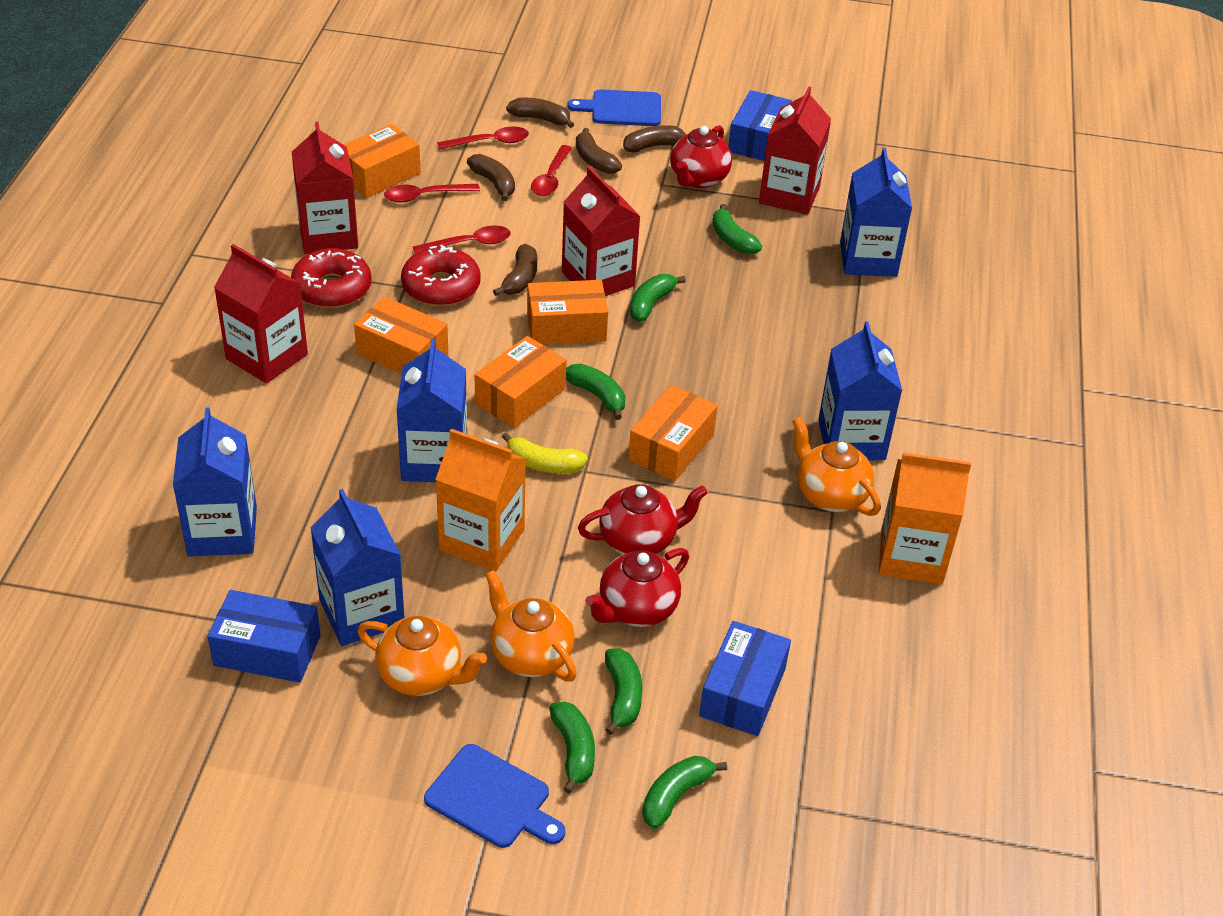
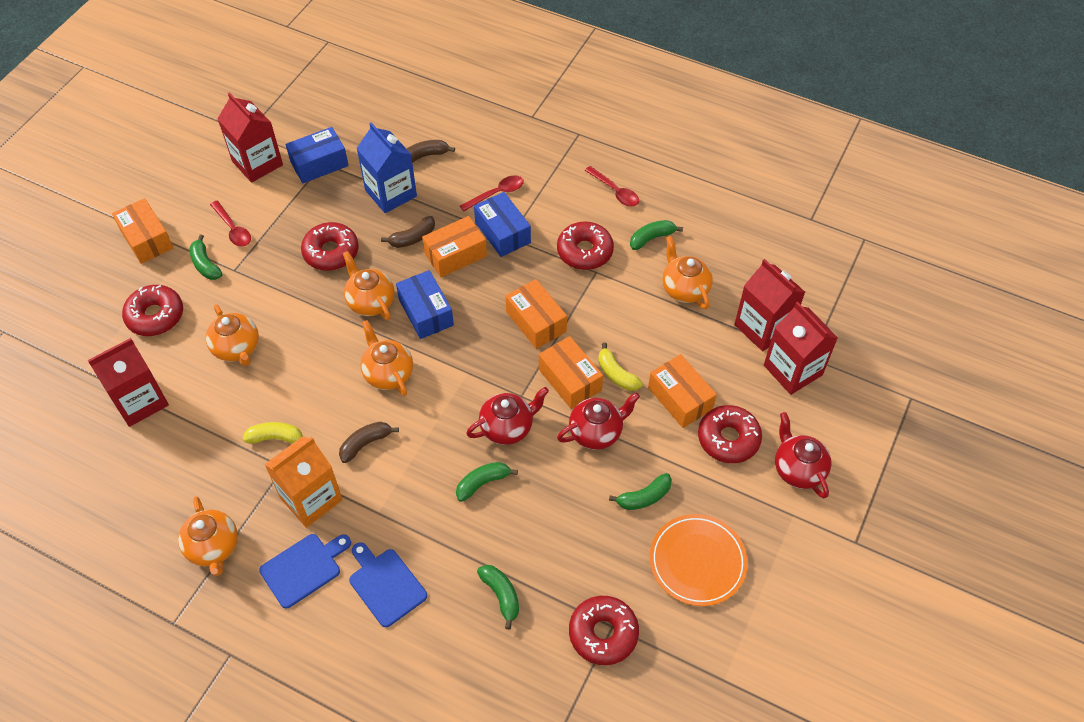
blue carton: 5 -> 1
brown banana: 5 -> 3
green banana: 6 -> 5
orange carton: 2 -> 1
orange plate: 0 -> 1
orange teapot: 3 -> 5
red donut: 2 -> 5
red spoon: 4 -> 3
yellow banana: 1 -> 2

